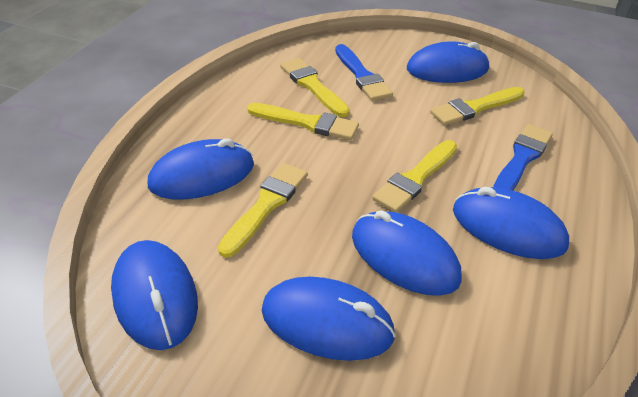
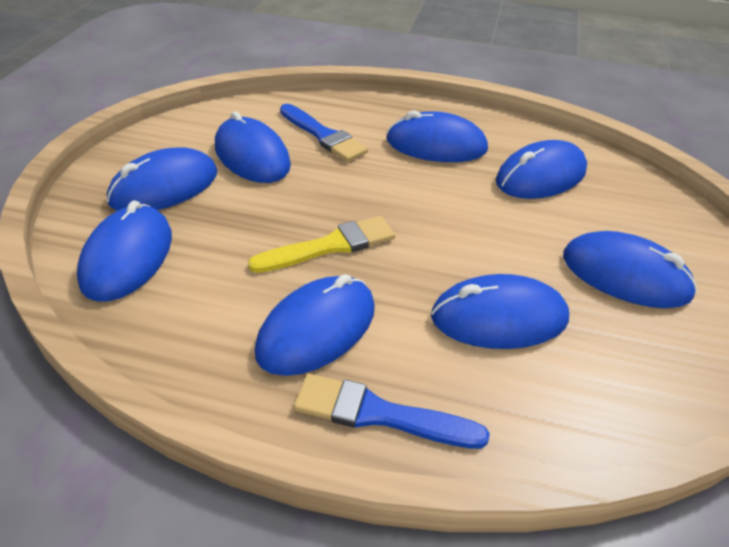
blue mouse: 6 -> 8
yellow brush: 5 -> 1

